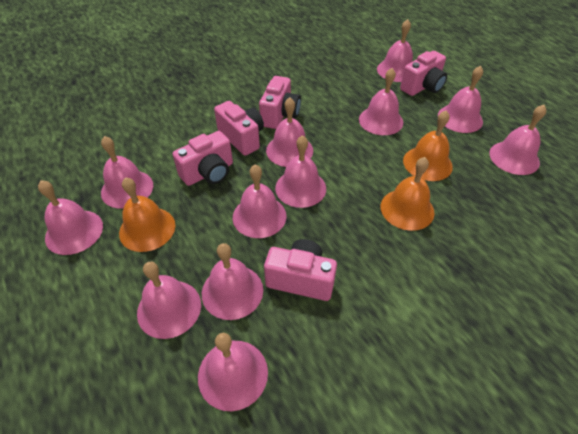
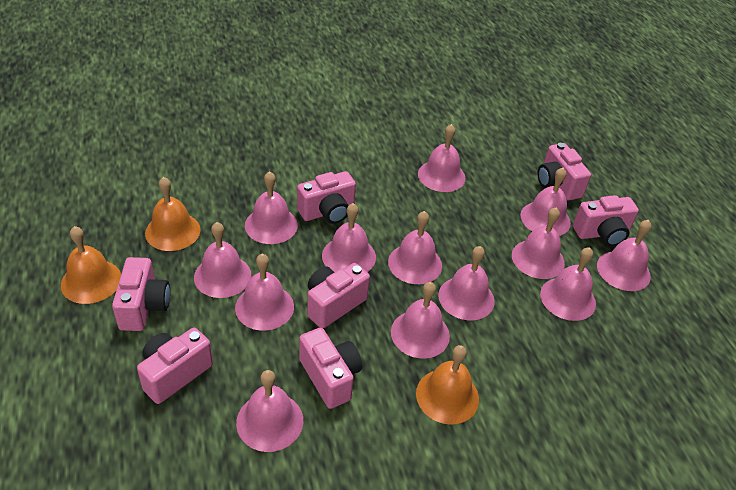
pink bell: 12 -> 13
pink camera: 5 -> 7

